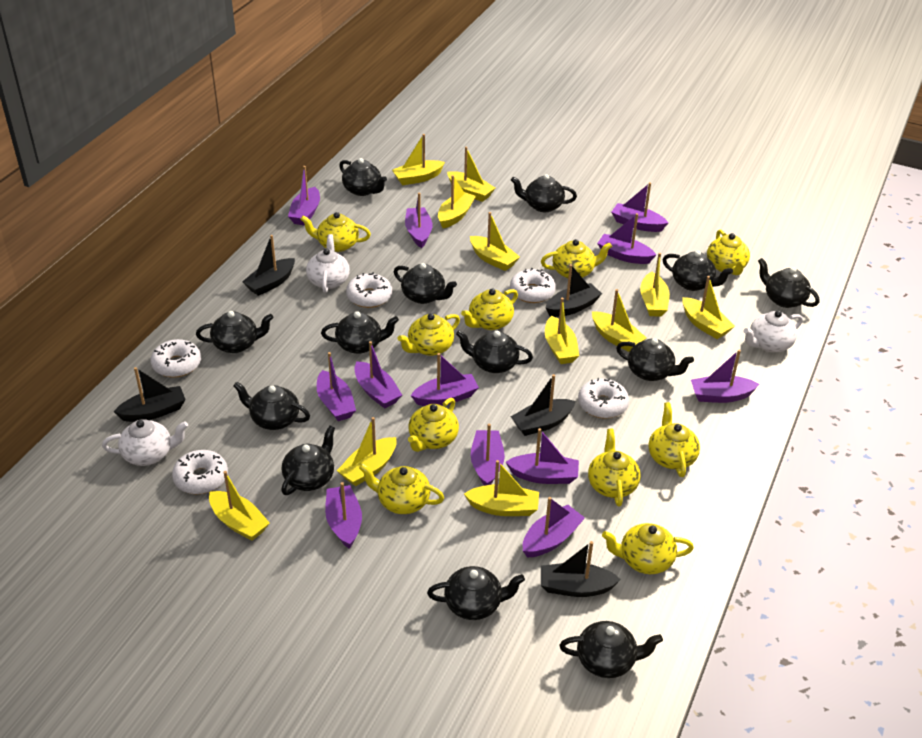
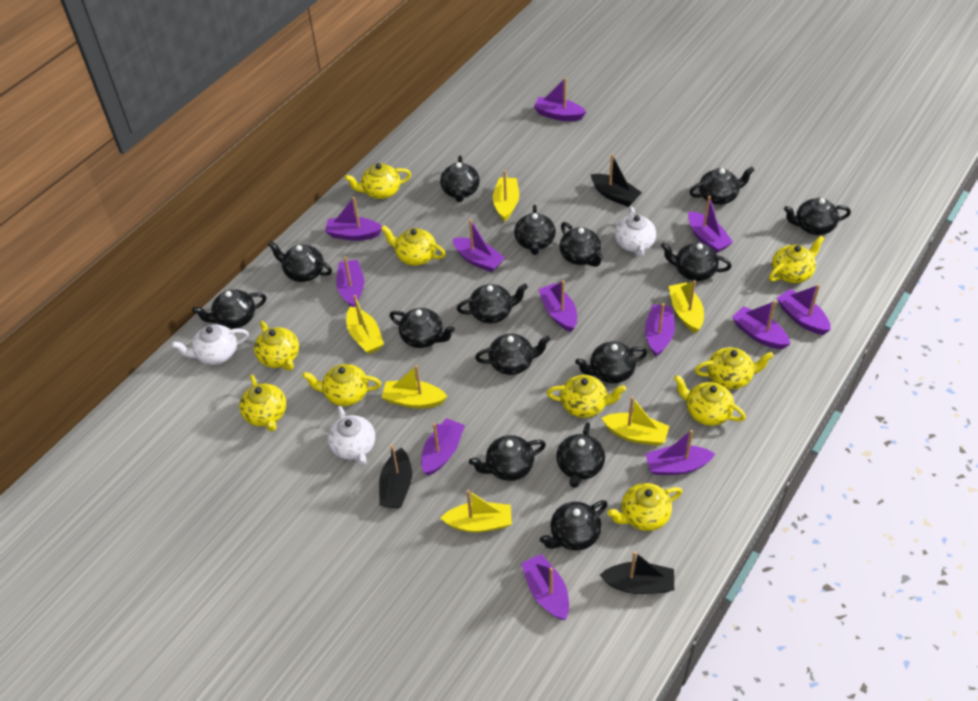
black boat: 5 -> 3
black teapot: 13 -> 15
white donut: 5 -> 0
yellow boat: 11 -> 6

